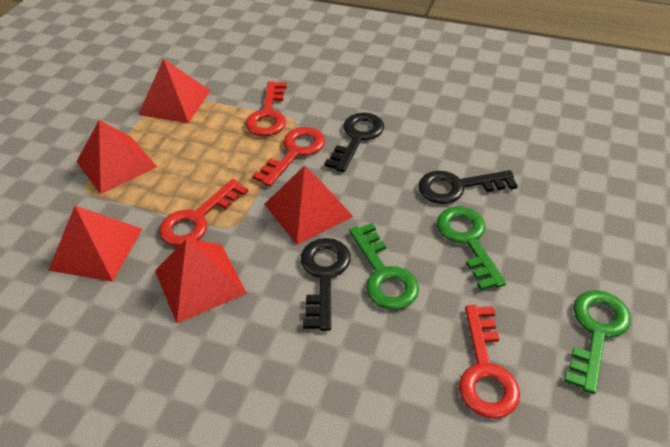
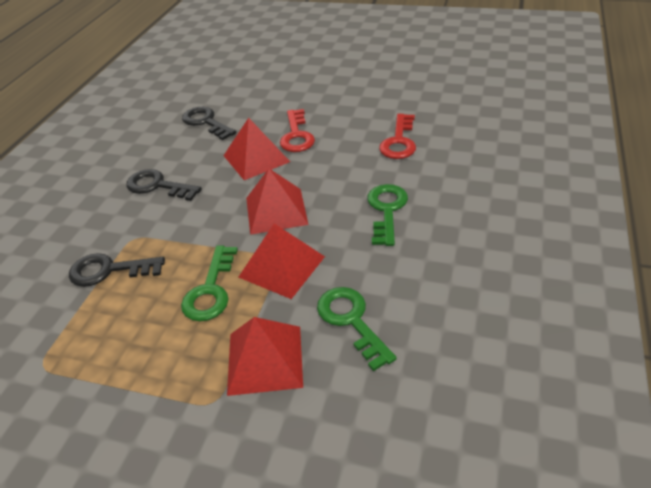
red key: 4 -> 2
red pyramid: 5 -> 4

